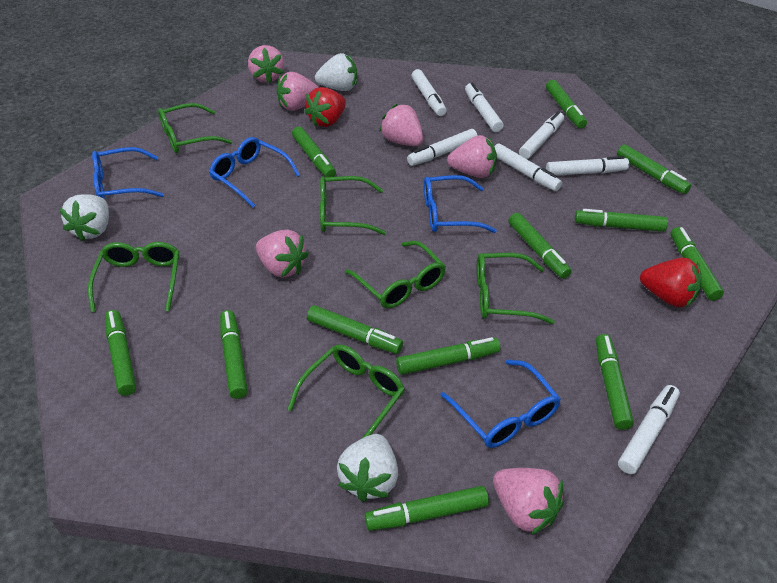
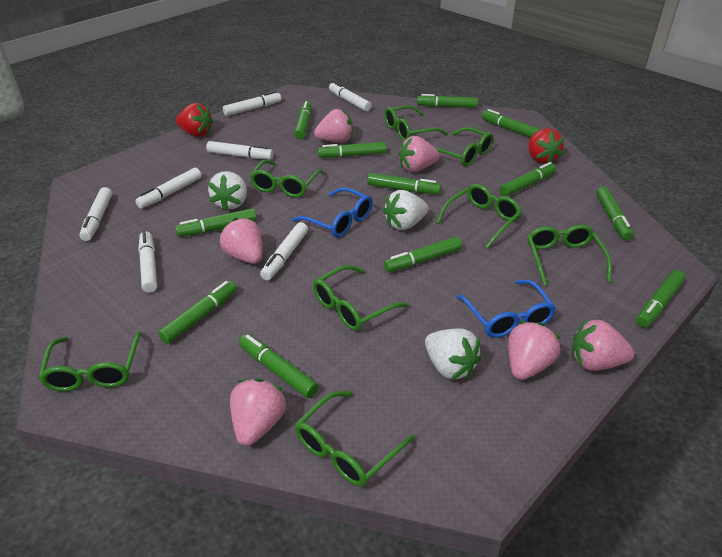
blue glasses: 4 -> 2
green glasses: 6 -> 8

